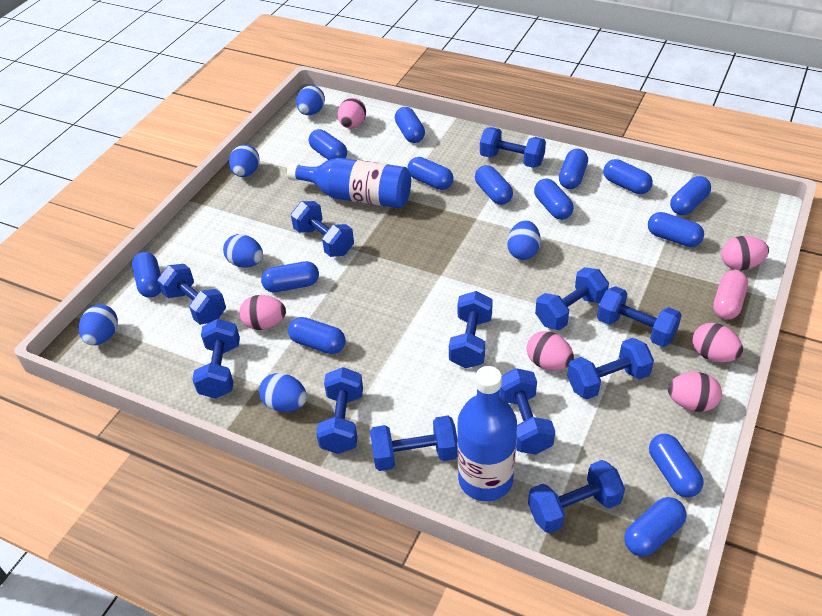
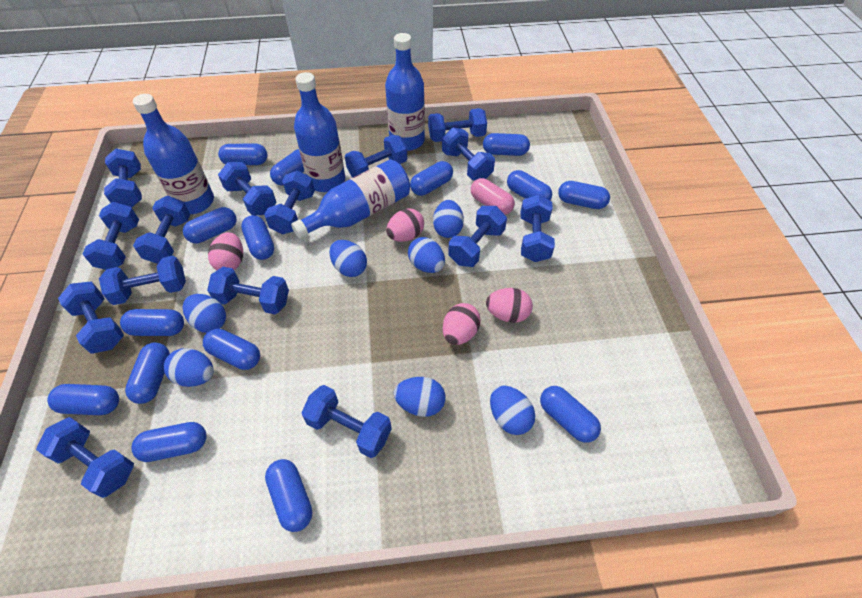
blue bottle: 2 -> 4
blue capsule: 14 -> 15
blue dumbbell: 12 -> 15
blue egg: 6 -> 7
pink egg: 6 -> 4

